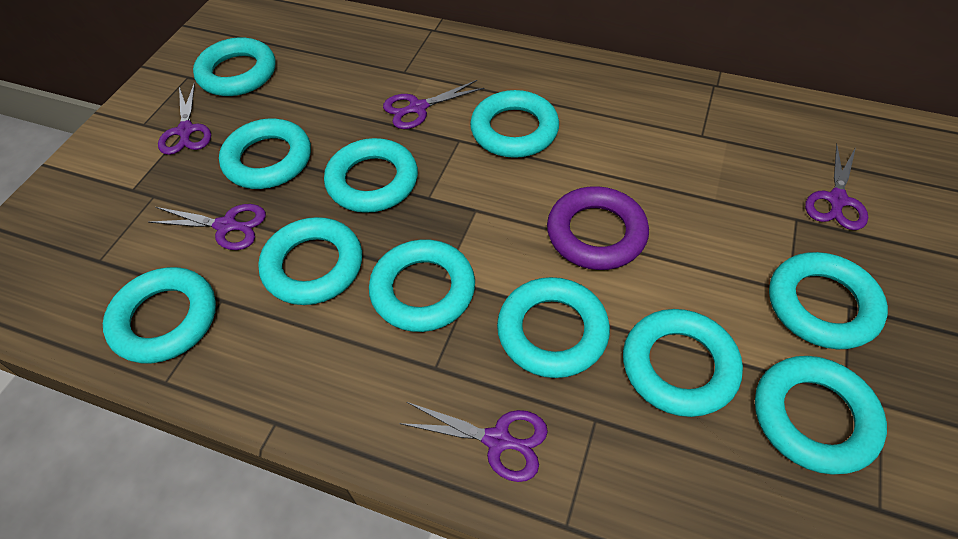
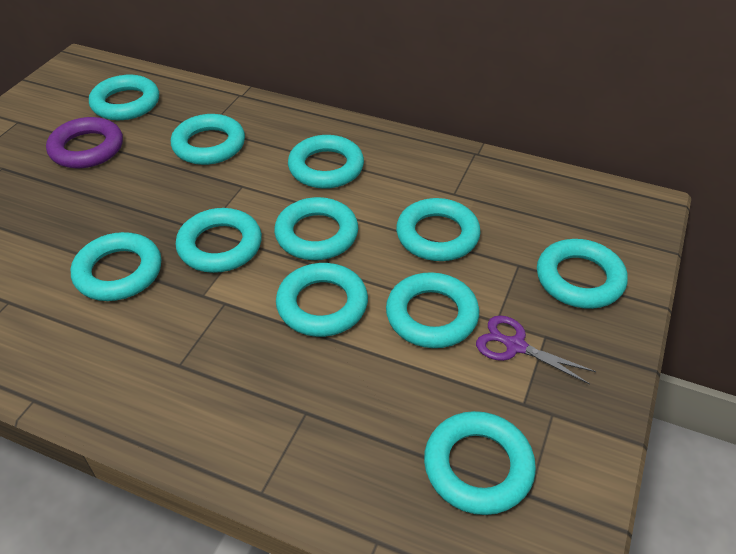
purple scissors: 5 -> 1

